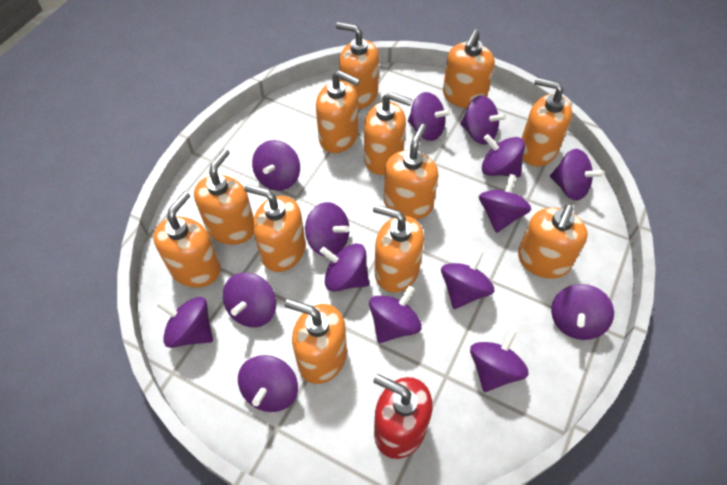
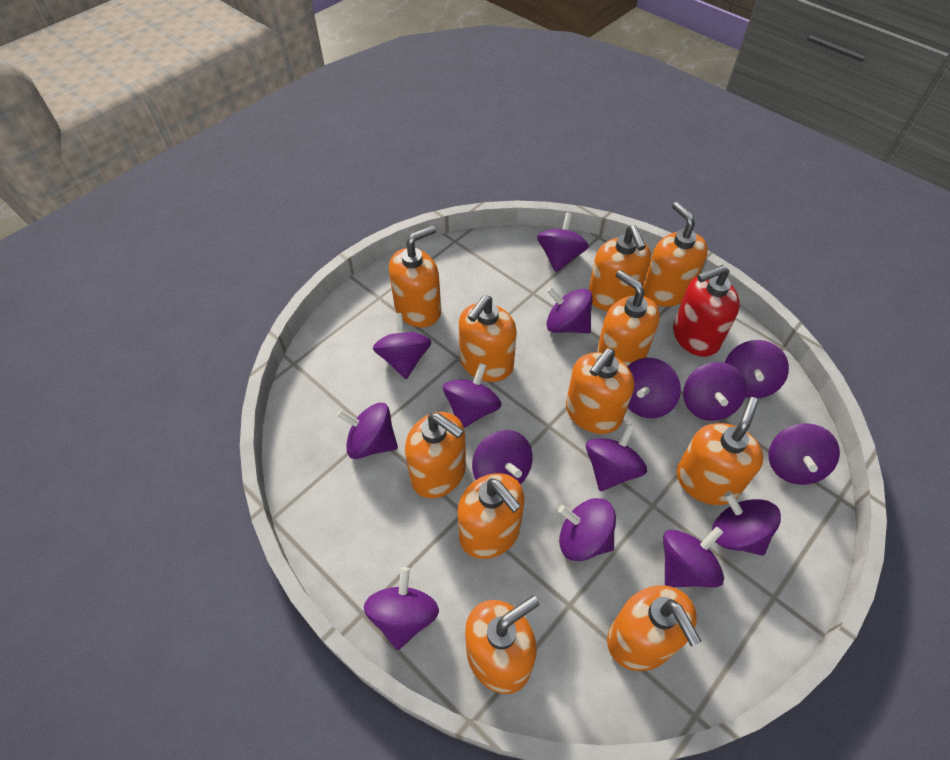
orange soap dispenser: 12 -> 11

